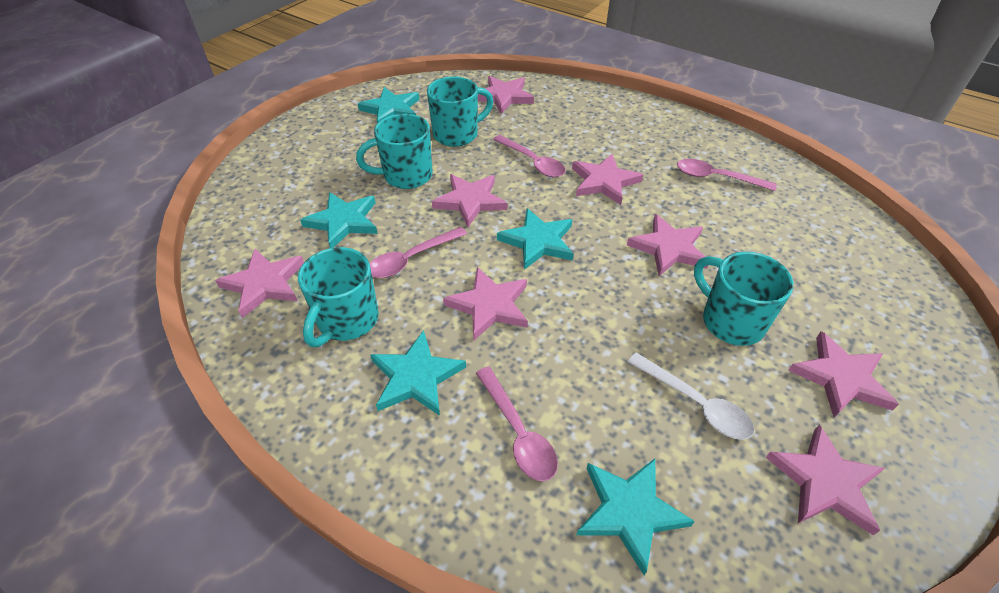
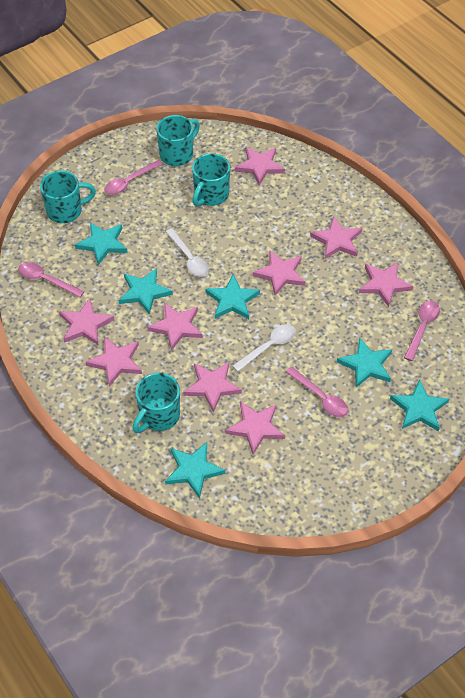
pink star: 8 -> 9
turquoise star: 5 -> 6
white spoon: 1 -> 2

